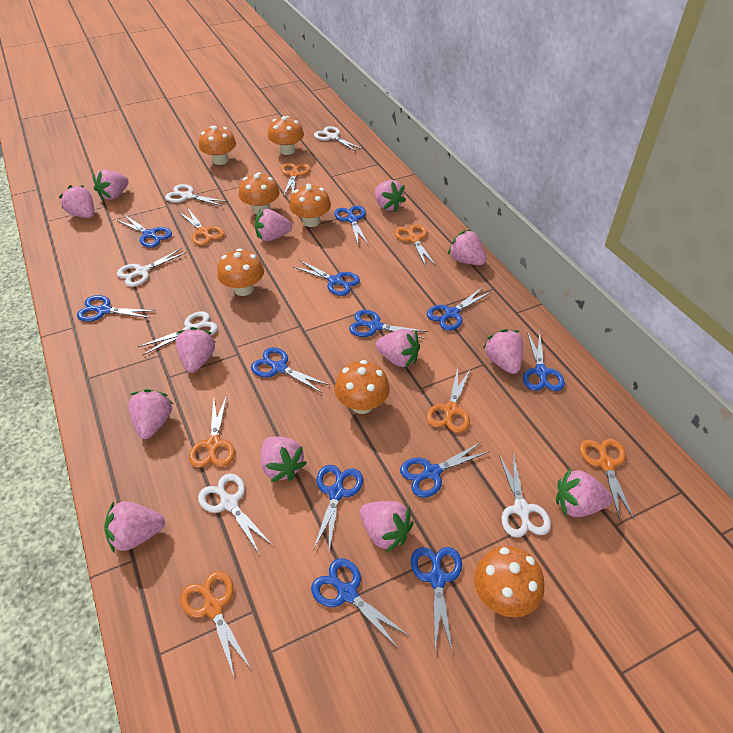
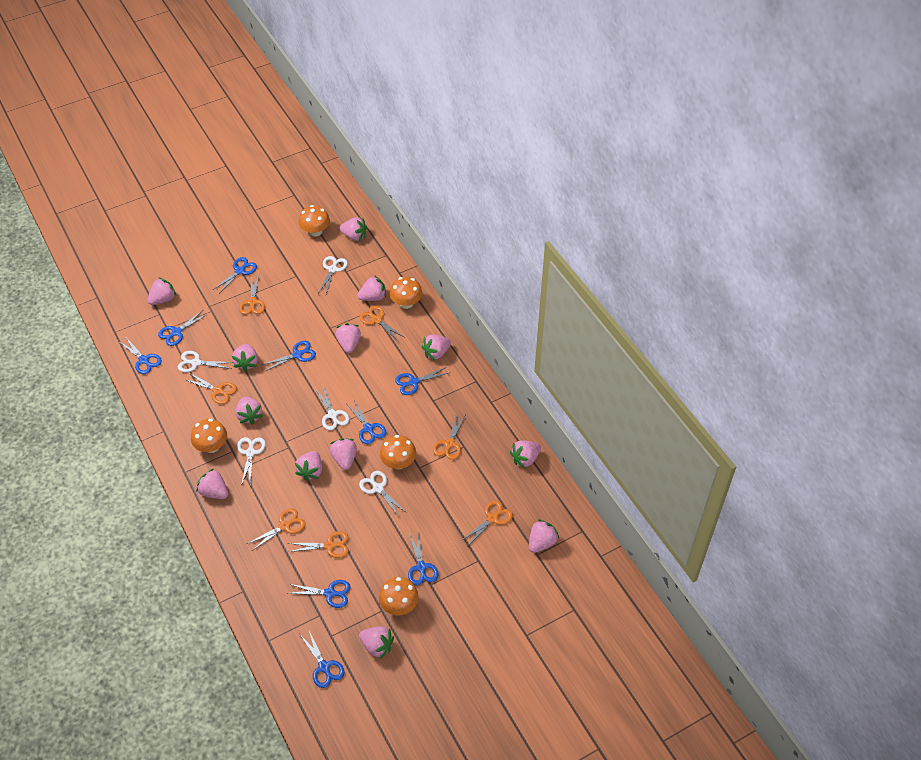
blue scissors: 12 -> 9
orange mushroom: 7 -> 5
white scissors: 6 -> 5

